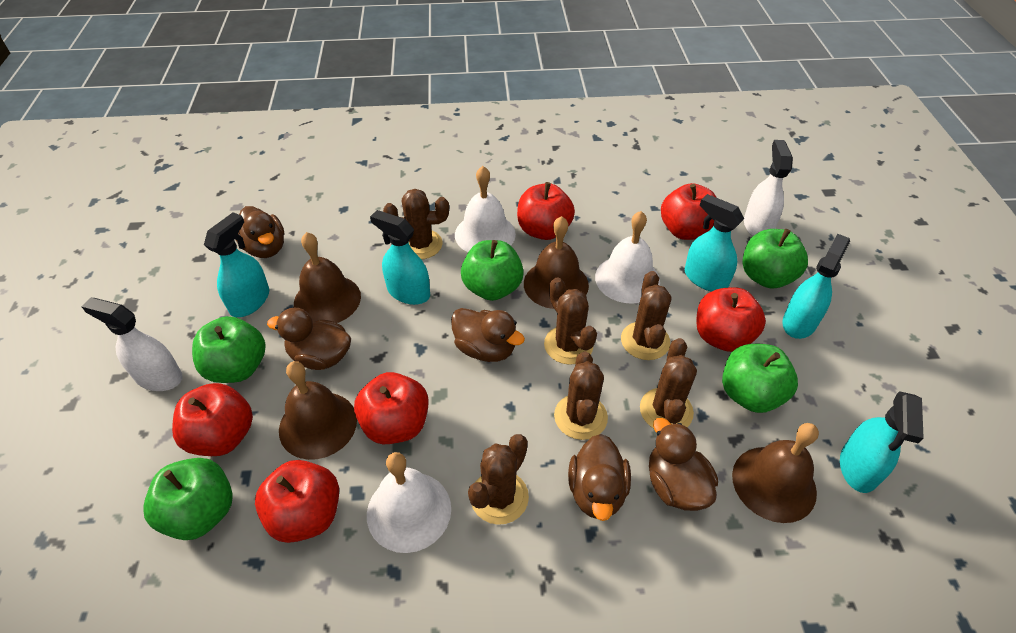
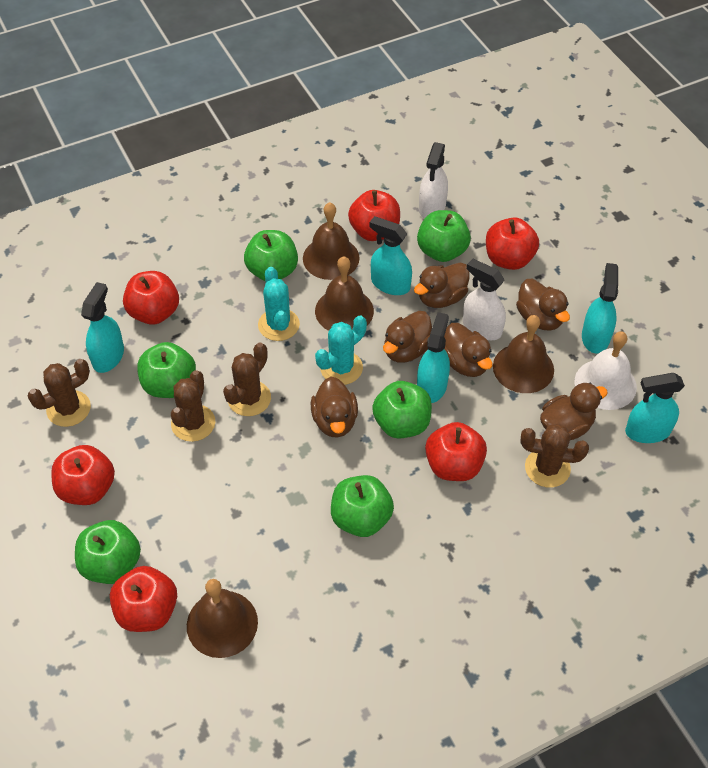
brown cactus: 6 -> 4
brown duck: 5 -> 6
green apple: 5 -> 6
turquoise cactus: 0 -> 2
white bell: 3 -> 1

